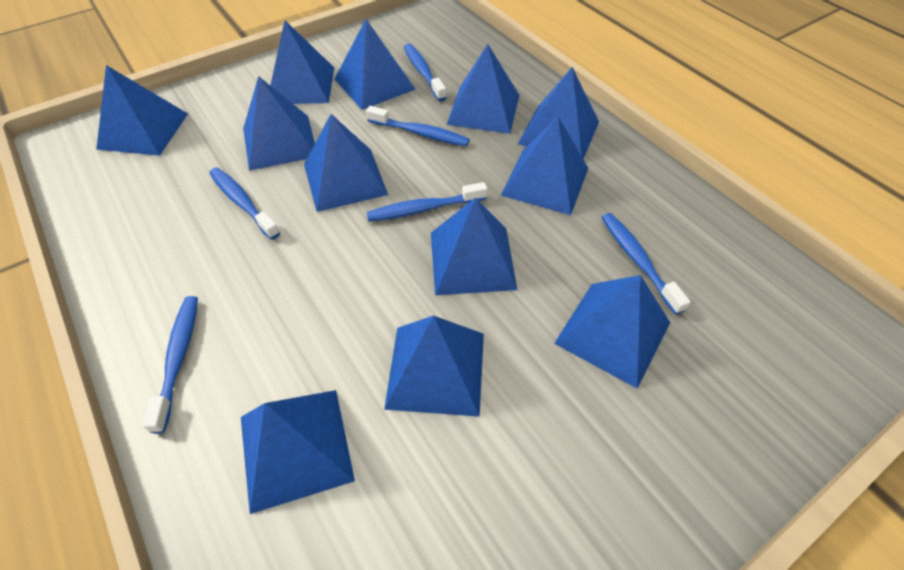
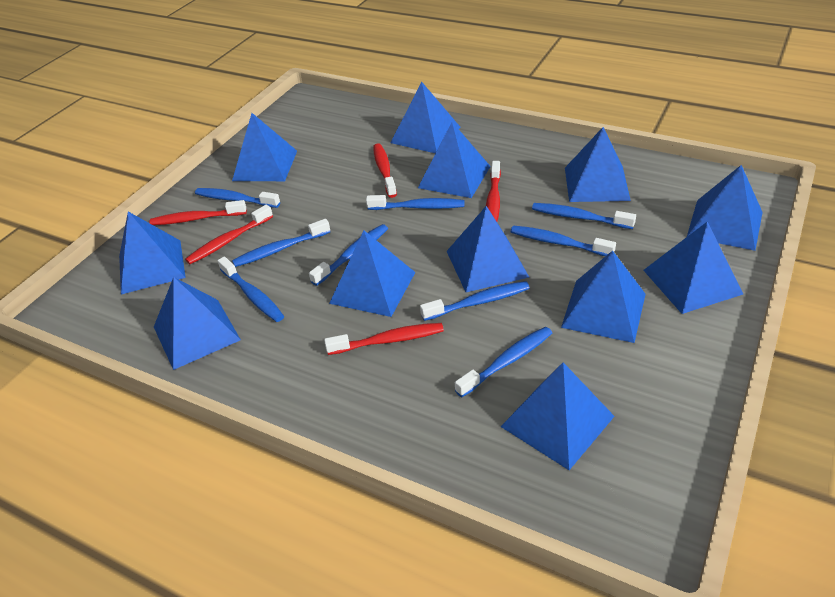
blue toothbrush: 6 -> 9
red toothbrush: 0 -> 5

